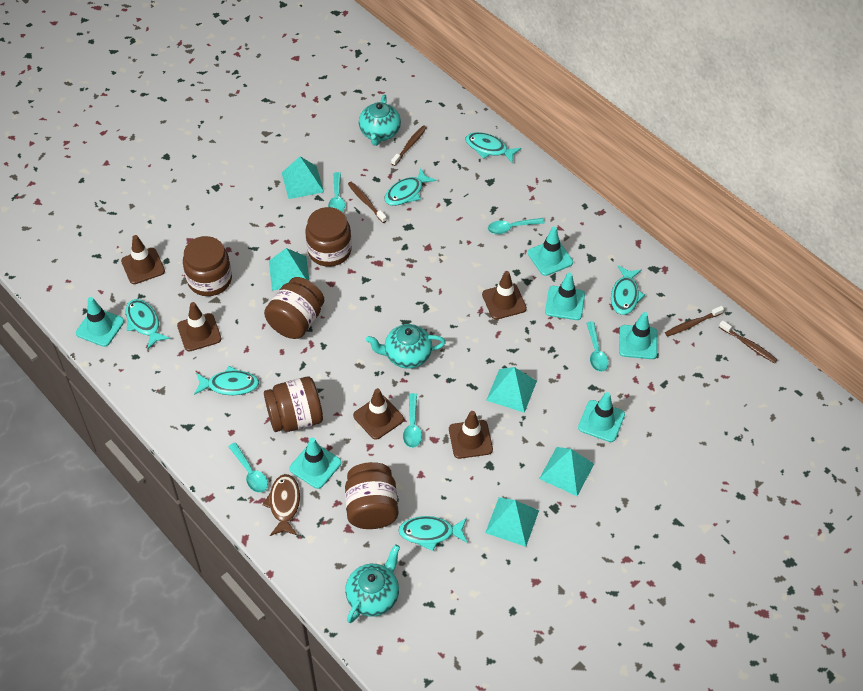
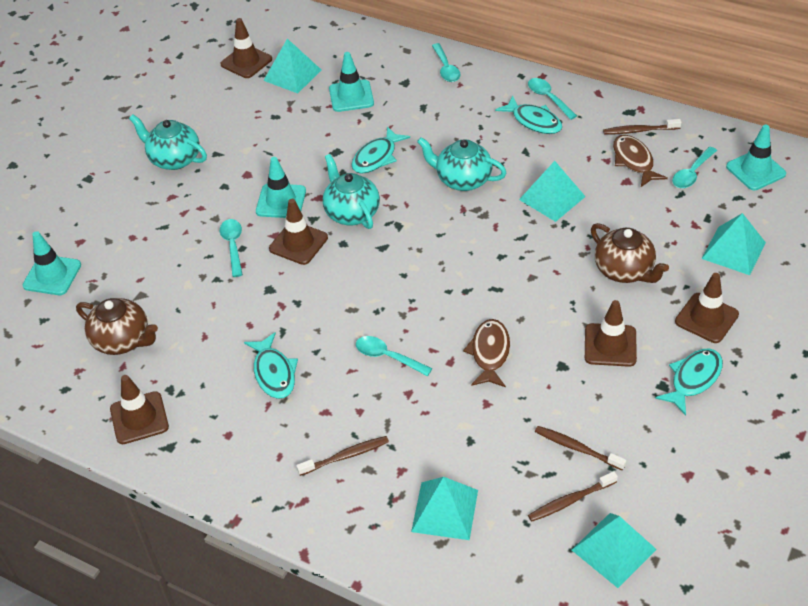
brown fish: 1 -> 2
brown jar: 5 -> 0
brown teapot: 0 -> 2
turquoise fish: 6 -> 4
turquoise traffic cone: 6 -> 4

